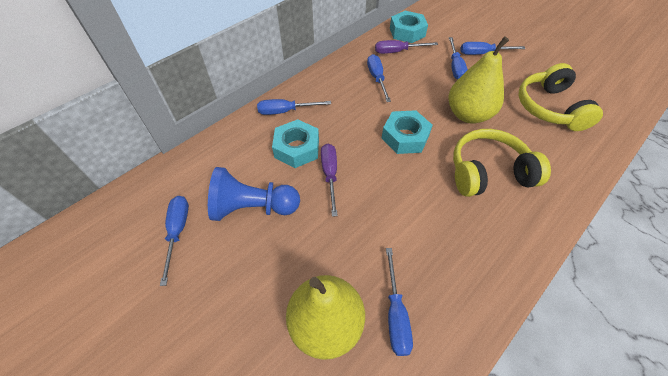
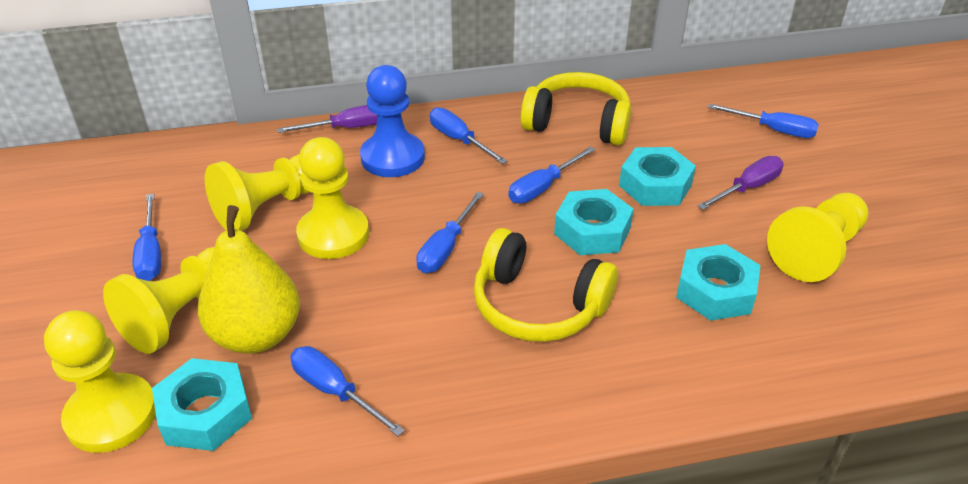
turquoise nut: 3 -> 4
yellow pawn: 0 -> 5
yellow pear: 2 -> 1

